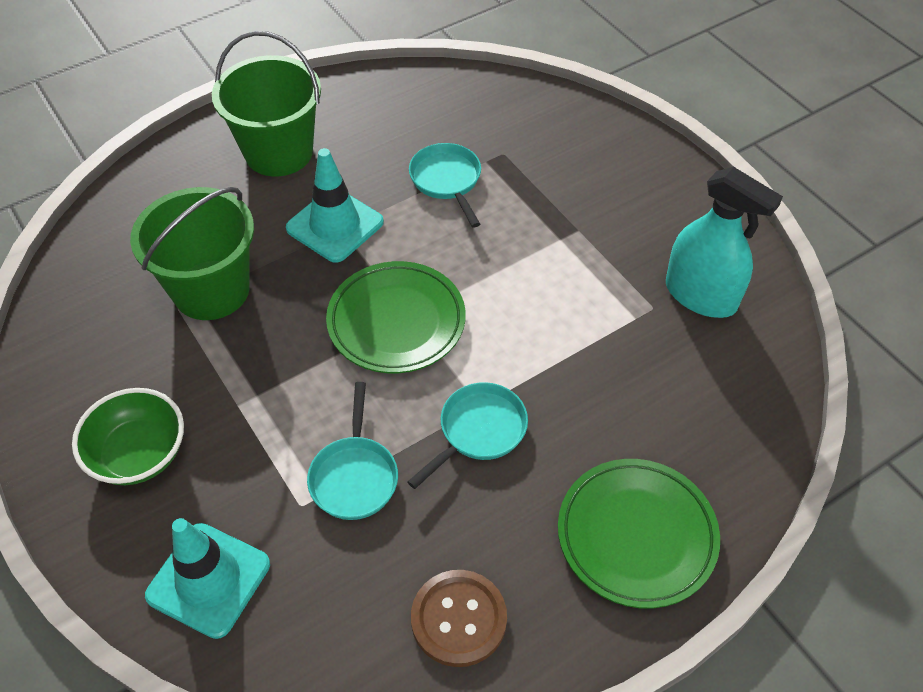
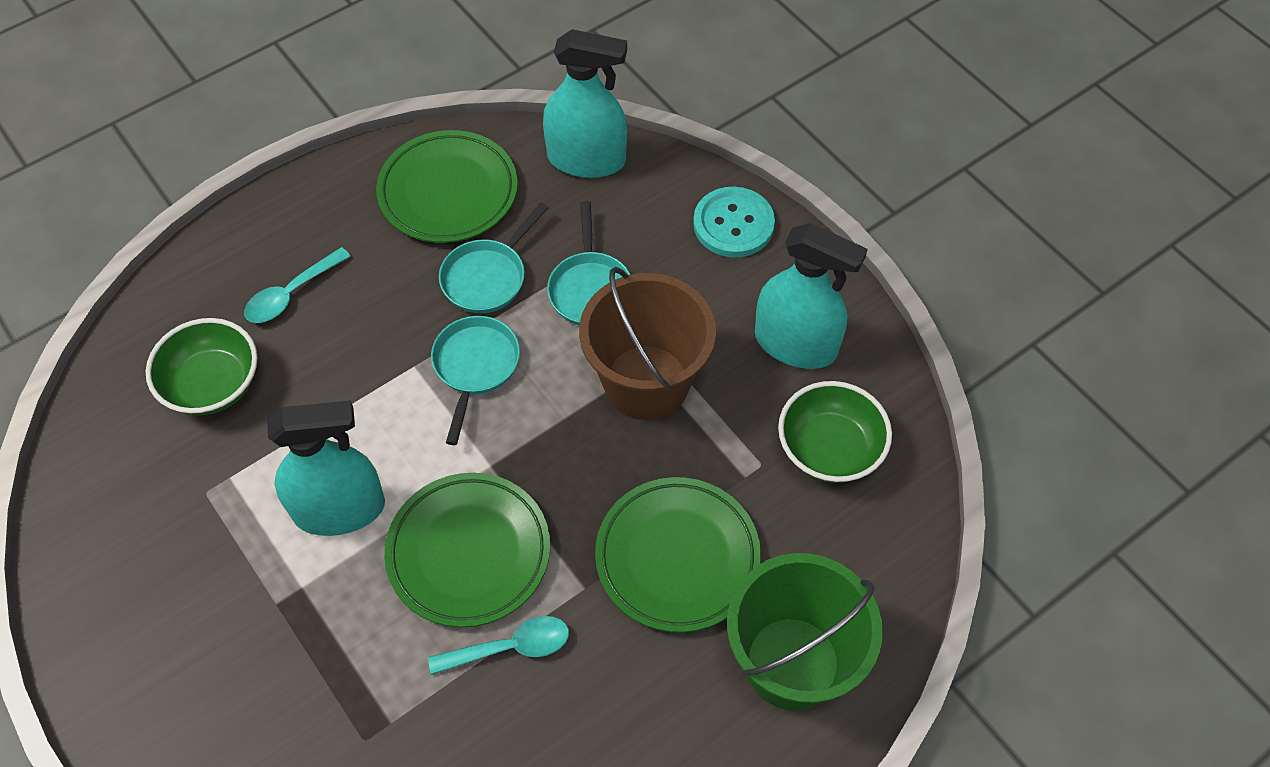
brown bucket: 0 -> 1
brown button: 1 -> 0
green bowl: 1 -> 2
green bucket: 2 -> 1
green plate: 2 -> 3
turquoise button: 0 -> 1
turquoise spoon: 0 -> 2
turquoise spray bottle: 1 -> 3
turquoise traffic cone: 2 -> 0

